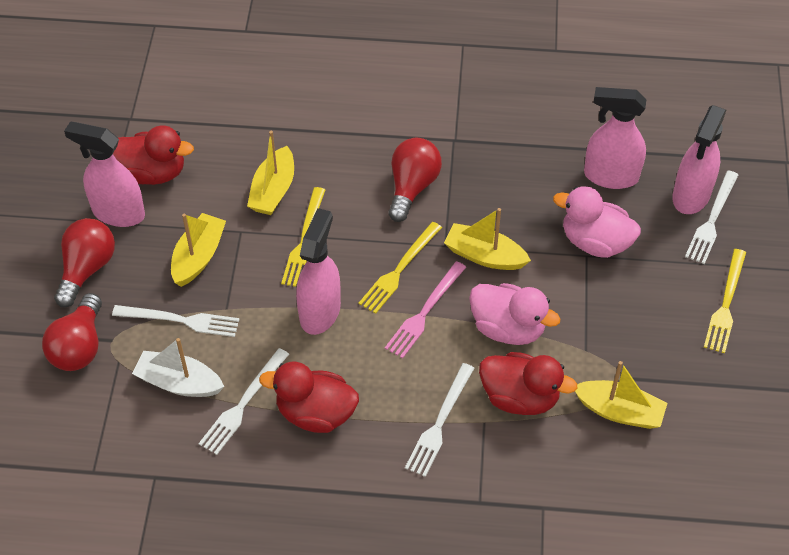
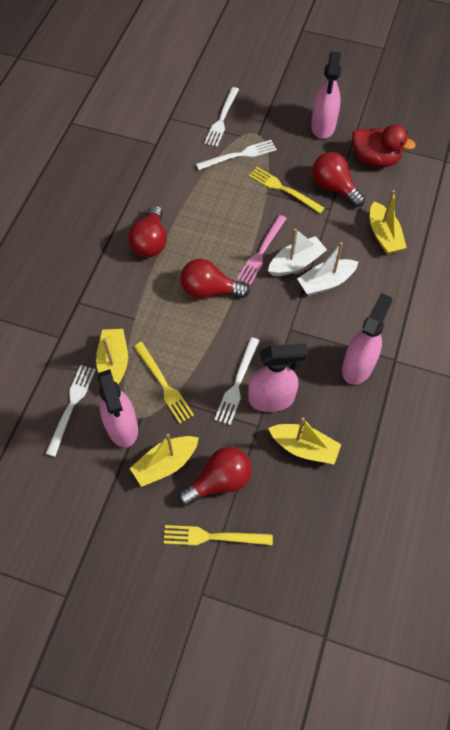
pink duck: 2 -> 0
red duck: 3 -> 1
red light bulb: 3 -> 4
white boat: 1 -> 2

